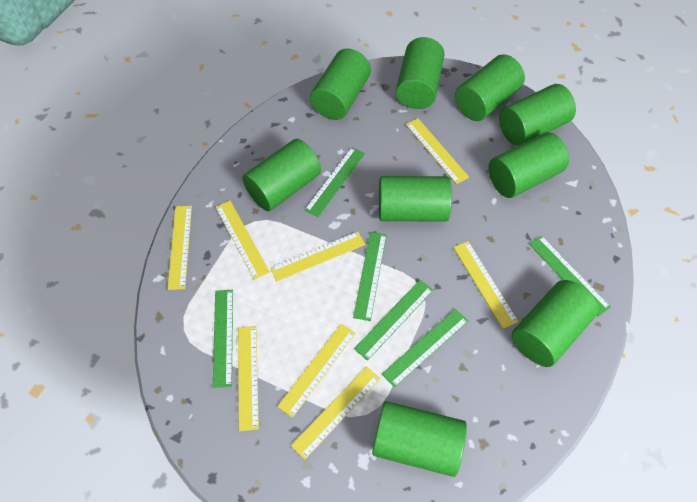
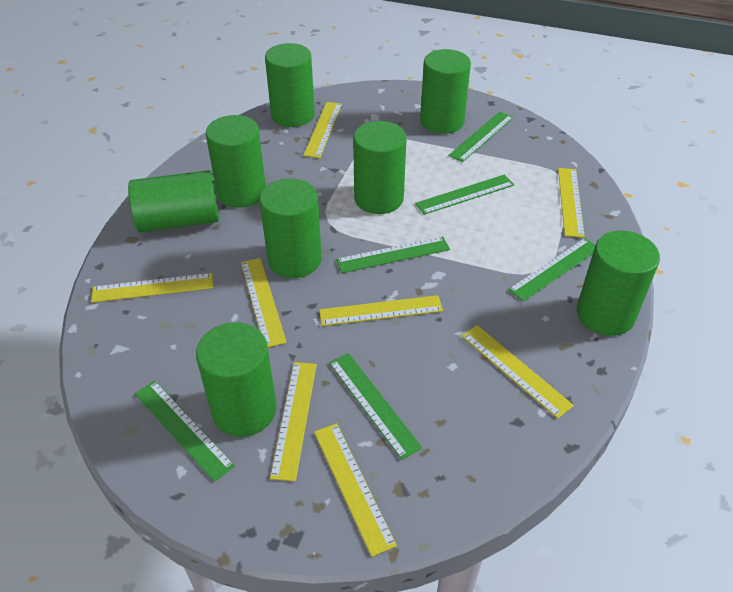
green cylinder: 9 -> 8

